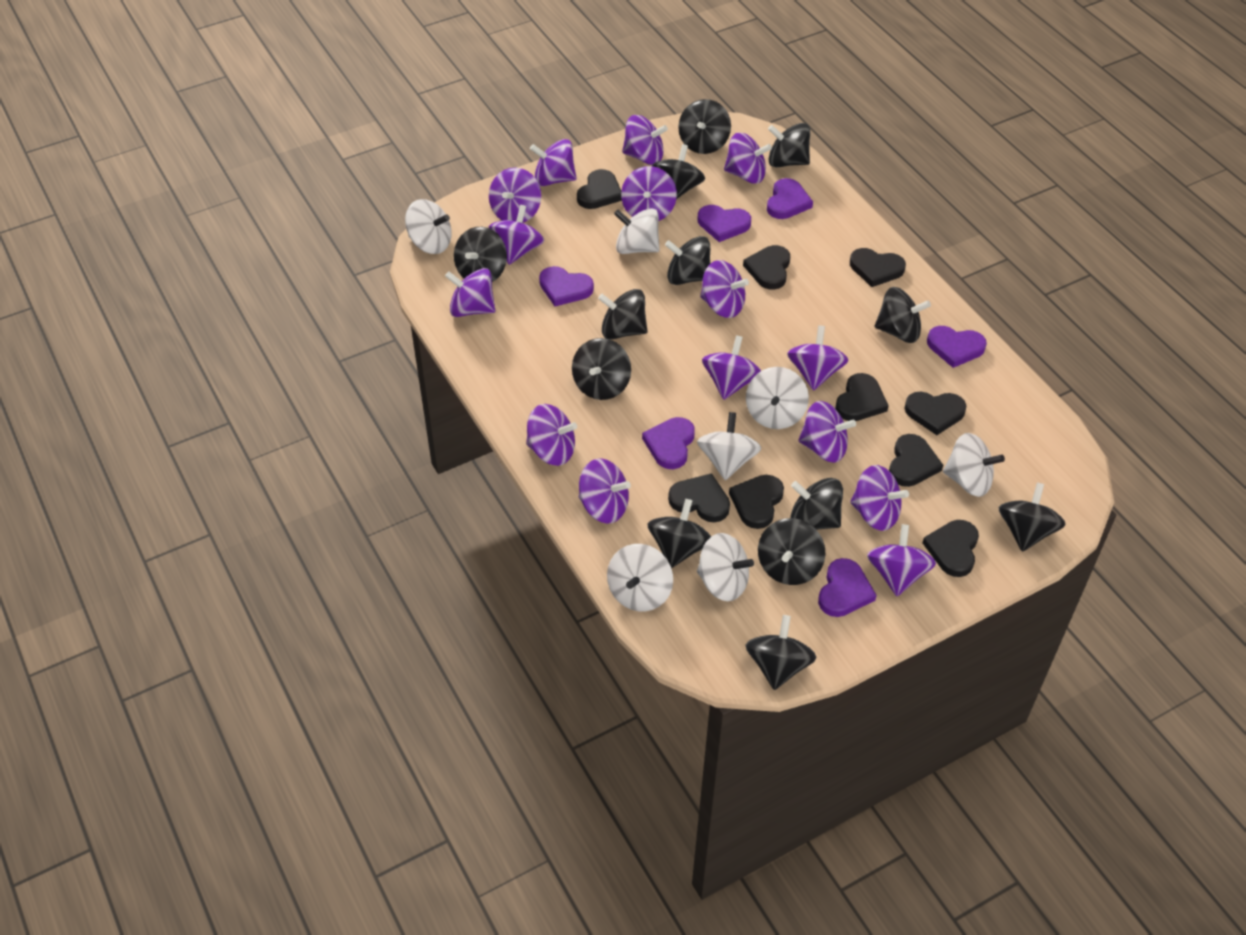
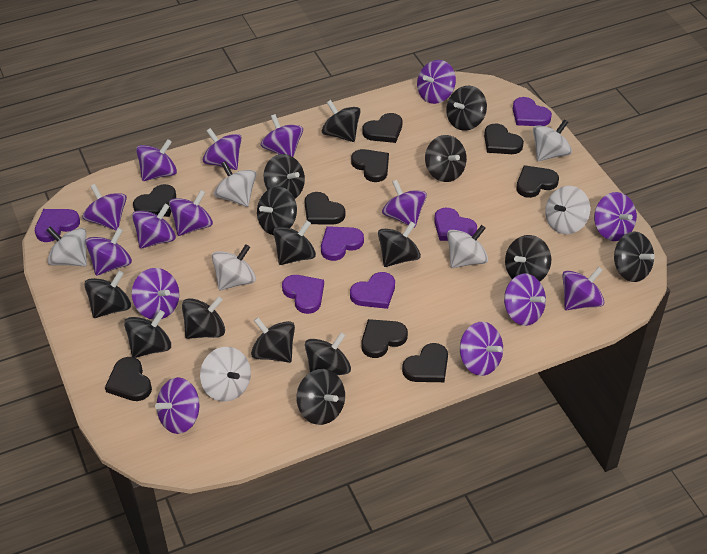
black spinning top: 13 -> 15

